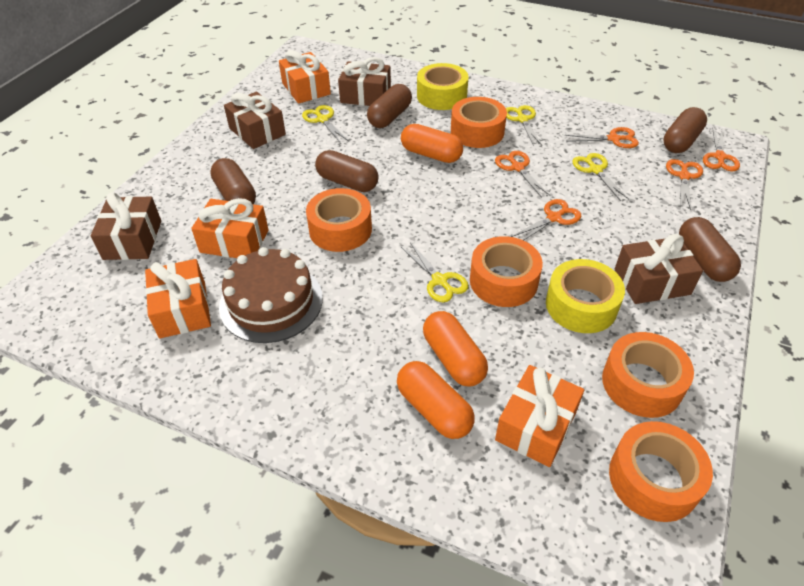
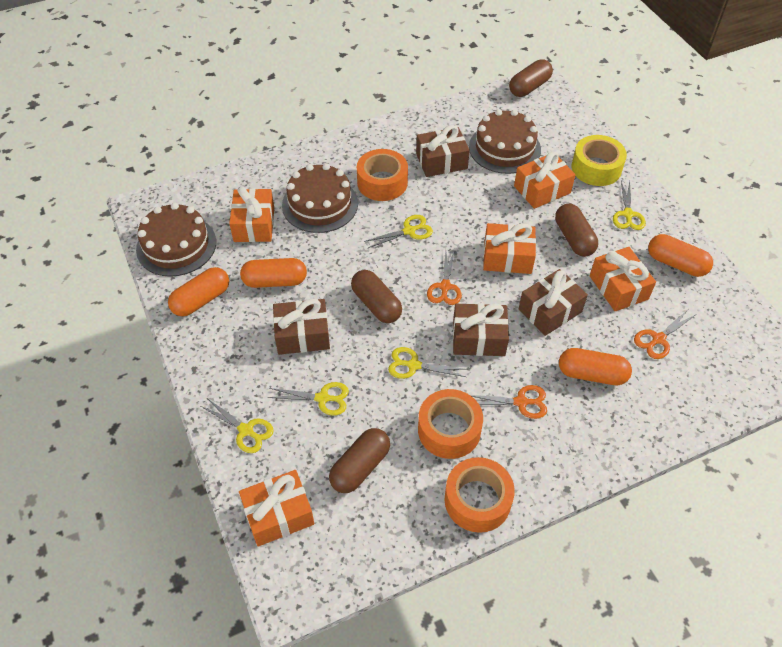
brown cake: 1 -> 3
brown capsule: 5 -> 4
orange capsule: 3 -> 4
orange gift: 4 -> 5
orange scissors: 5 -> 3
orange tape: 5 -> 3
yellow scissors: 4 -> 5
yellow tape: 2 -> 1

